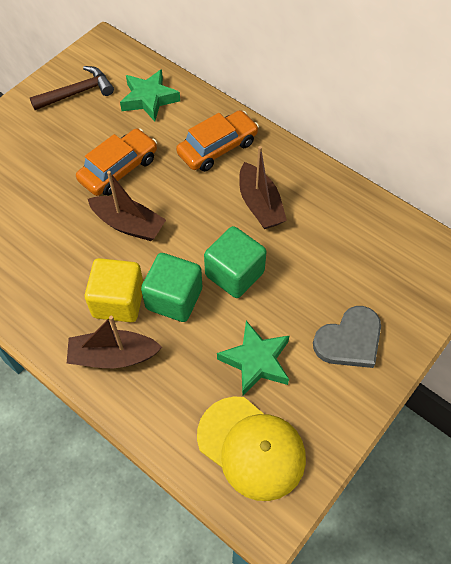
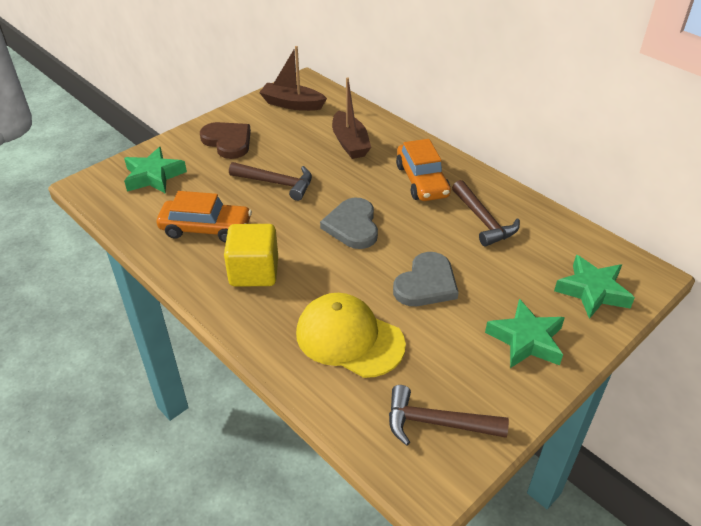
brown boat: 3 -> 2
brown hammer: 1 -> 3
brown heart: 0 -> 1
green cube: 2 -> 0
green star: 2 -> 3
grey heart: 1 -> 2

